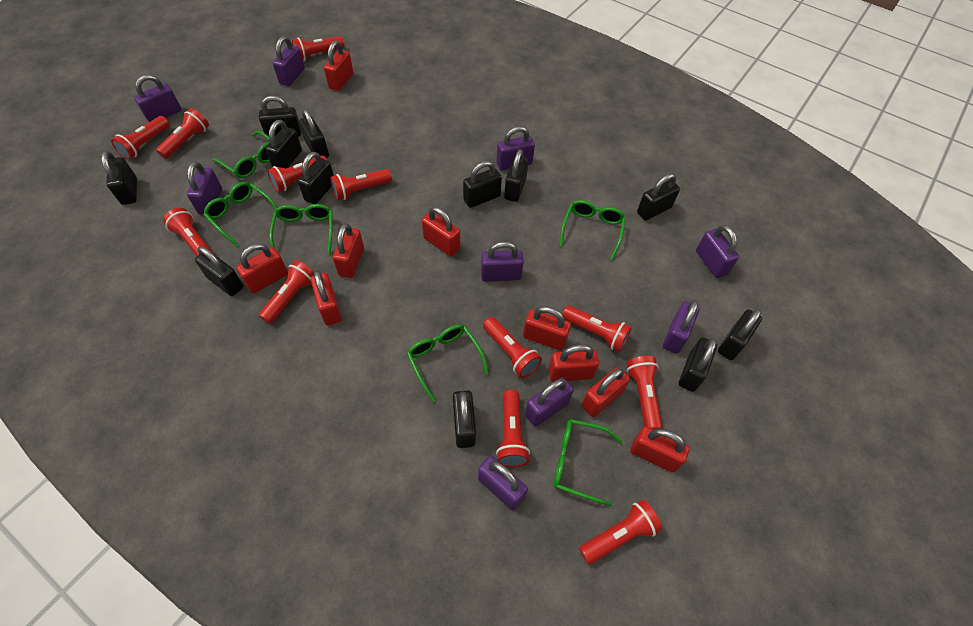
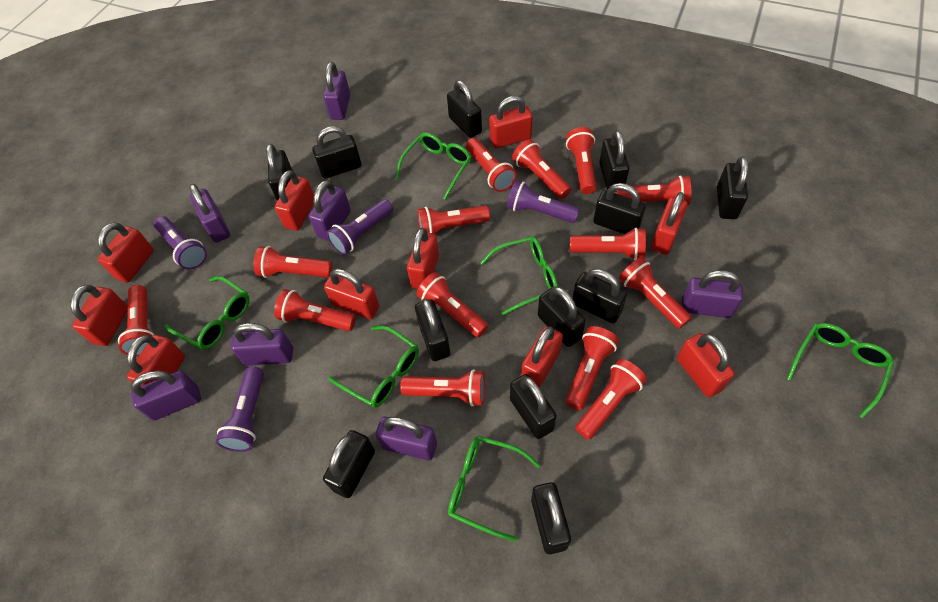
purple flashlight: 0 -> 4
purple padlock: 9 -> 7
red flashlight: 12 -> 14
red padlock: 9 -> 10

